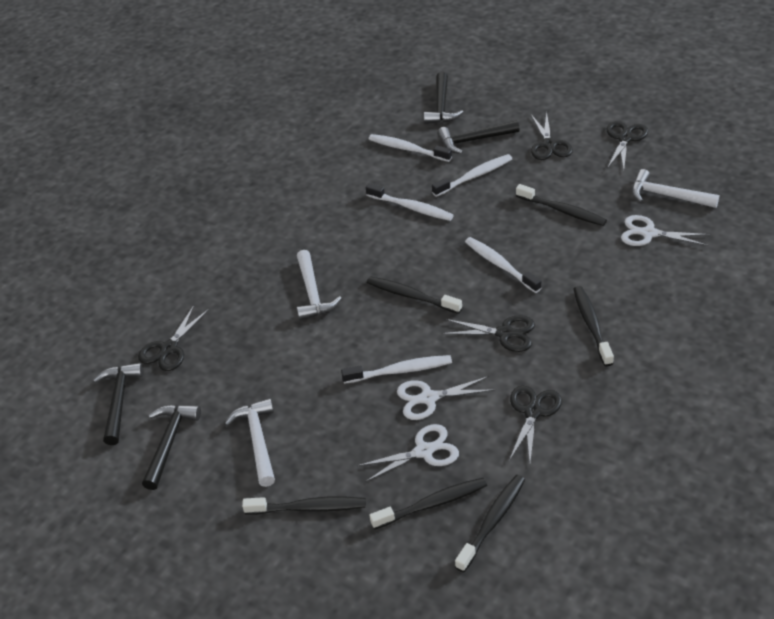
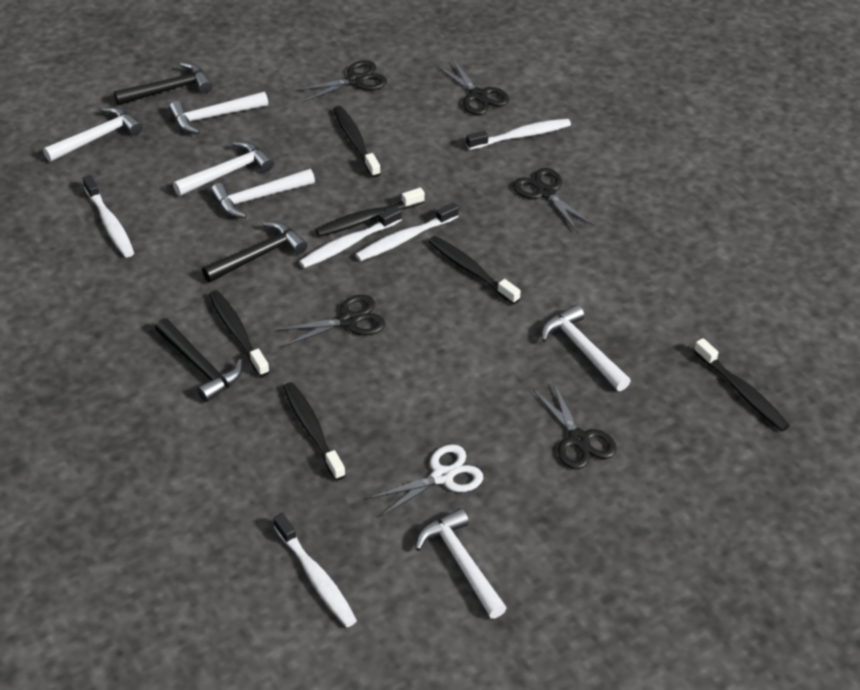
black hammer: 4 -> 3
white hammer: 3 -> 6
white scissors: 3 -> 1

